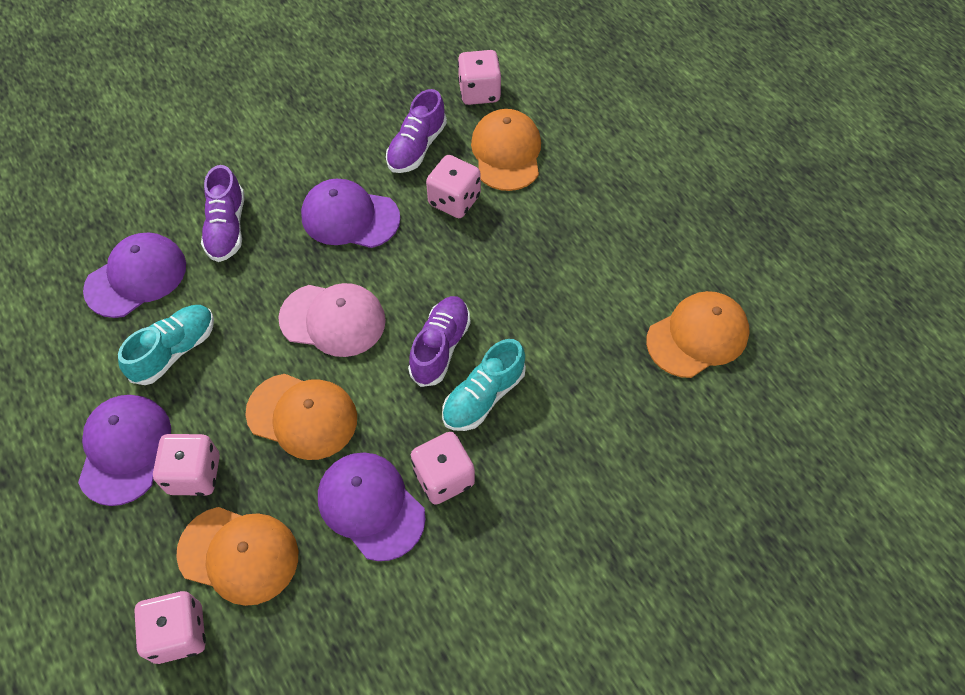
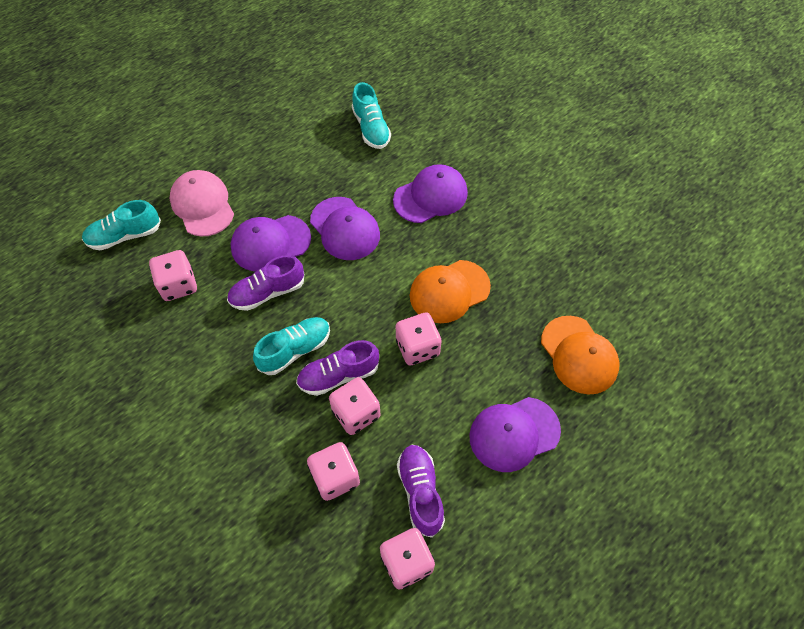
orange cap: 4 -> 2
turquoise shoe: 2 -> 3

